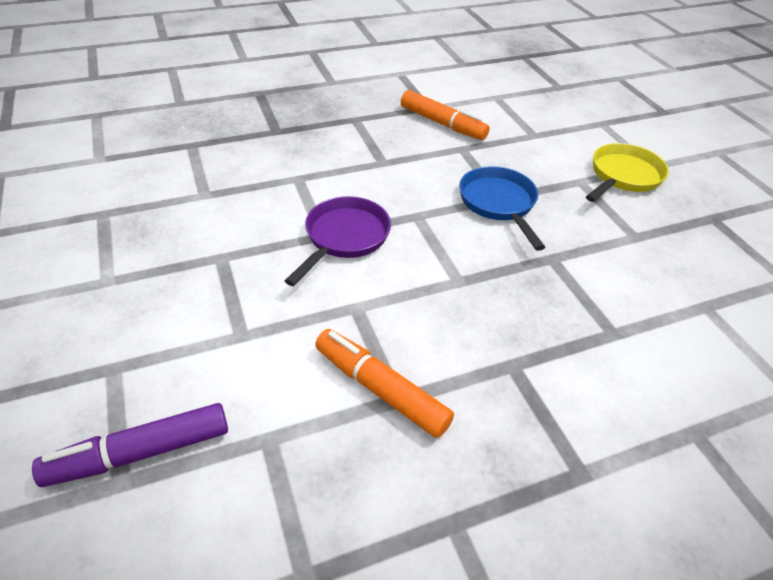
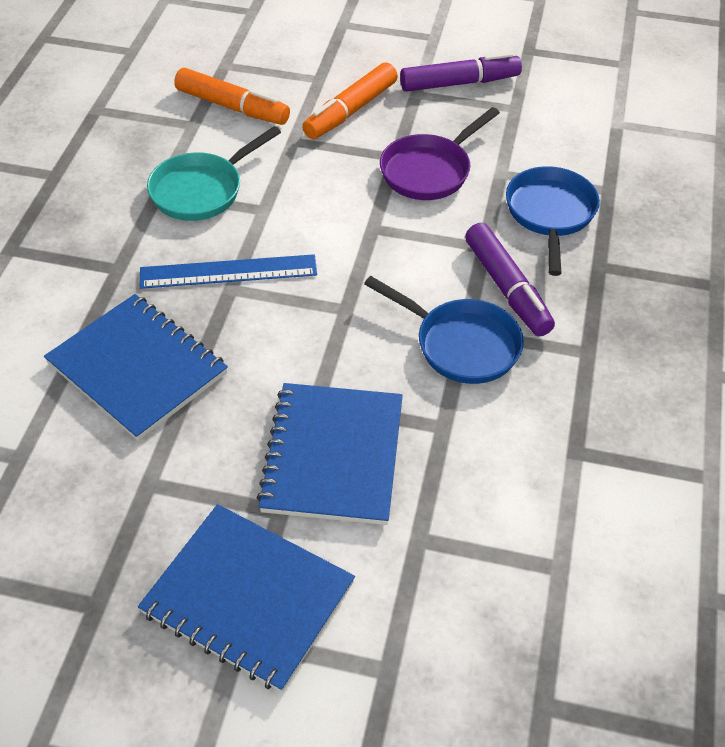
blue notebook: 0 -> 3
blue pan: 1 -> 2
blue ruler: 0 -> 1
purple marker: 1 -> 2
turquoise pan: 0 -> 1
yellow pan: 1 -> 0

